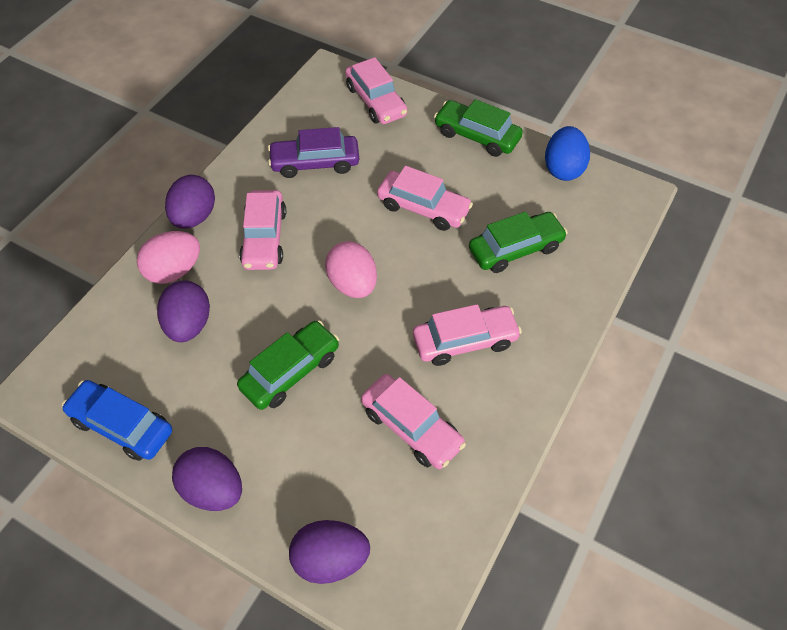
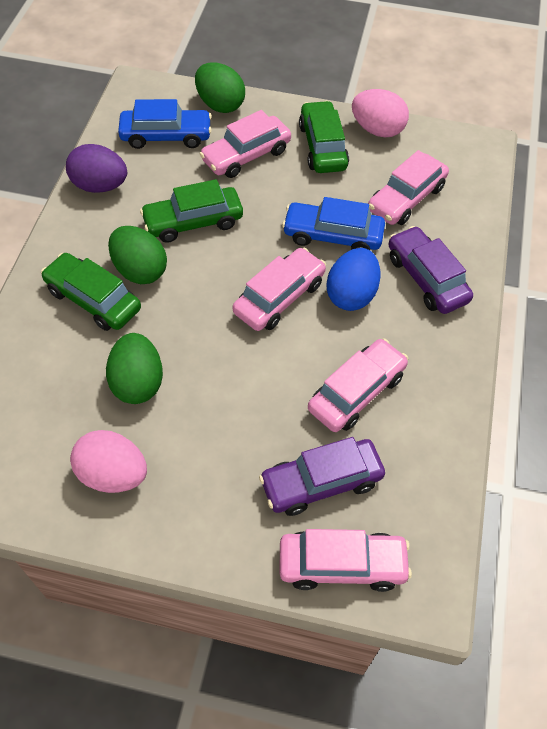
blue car: 1 -> 2
green egg: 0 -> 3
purple car: 1 -> 2
purple egg: 4 -> 1

